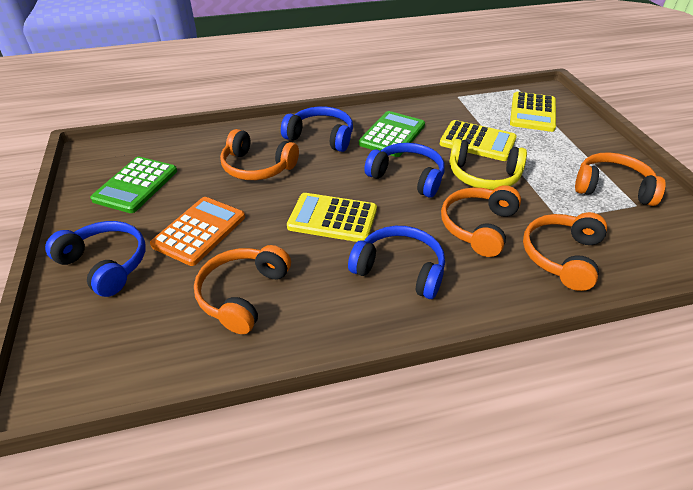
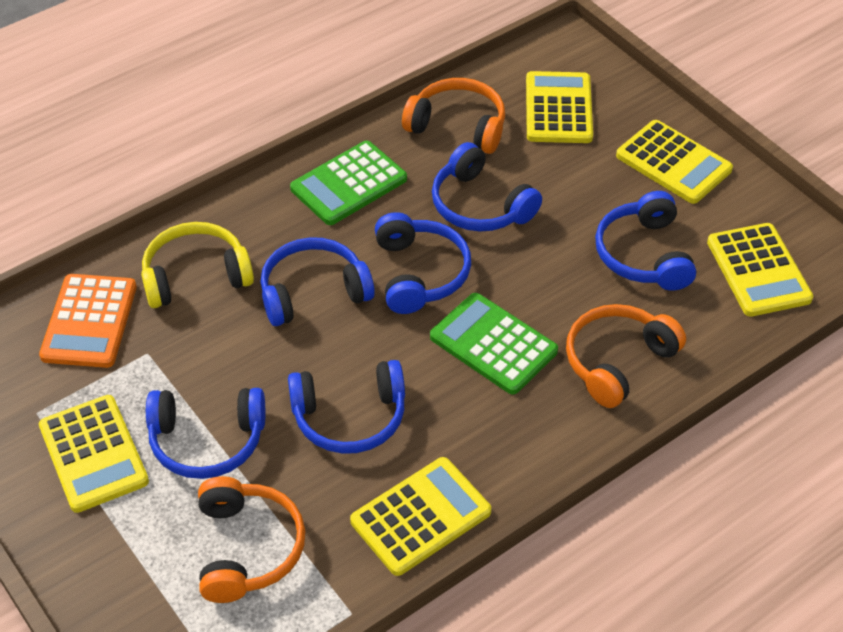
blue headphones: 4 -> 6
orange headphones: 5 -> 3
yellow calculator: 3 -> 5

